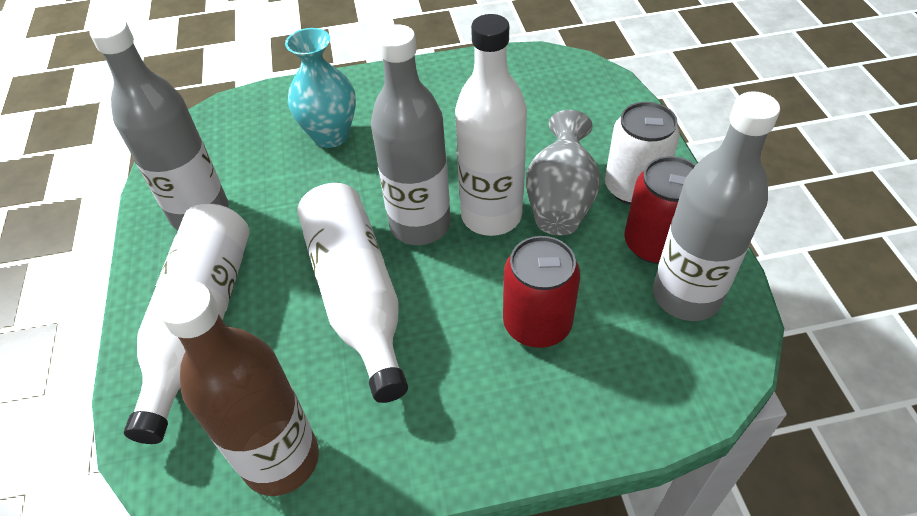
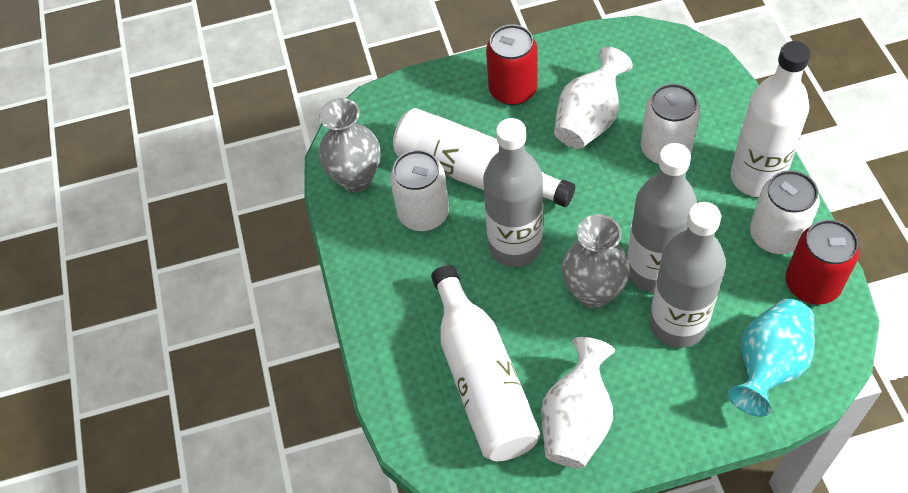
brown bottle: 1 -> 0
grey vase: 1 -> 2
white can: 1 -> 3
white vase: 0 -> 2

